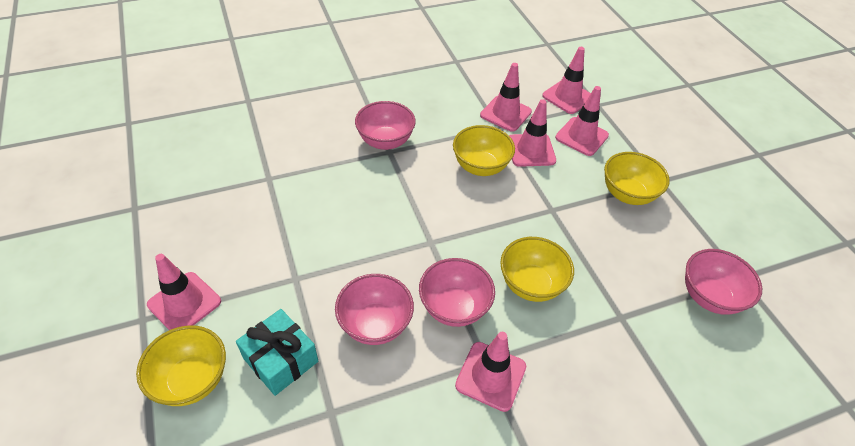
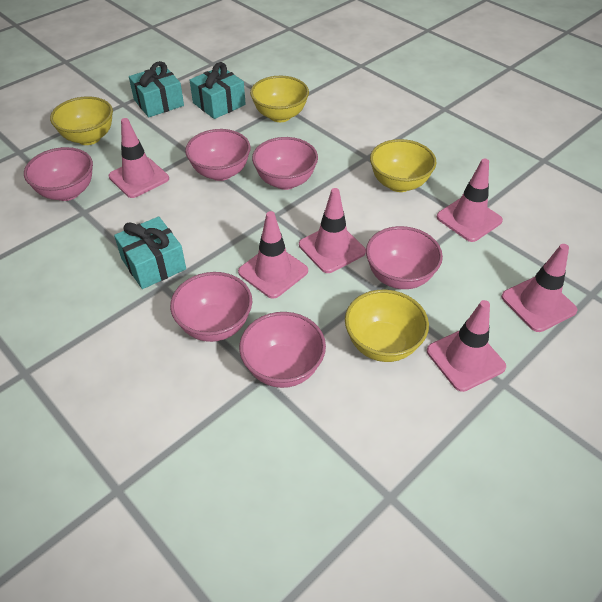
pink bowl: 4 -> 6
turquoise gift: 1 -> 3

